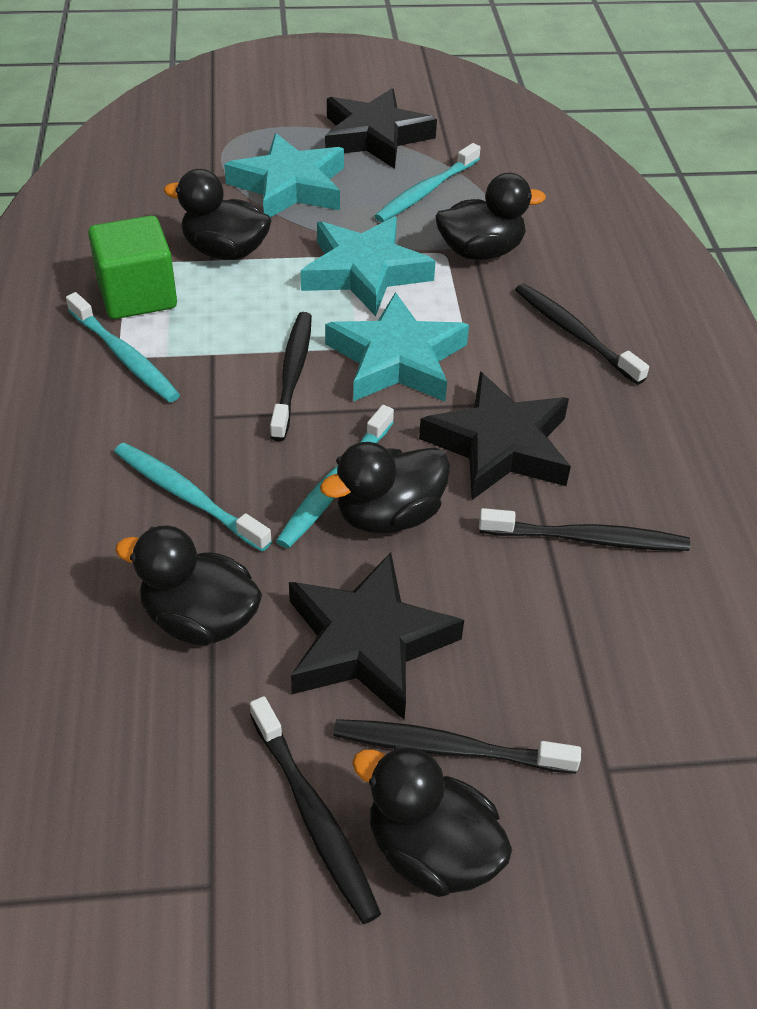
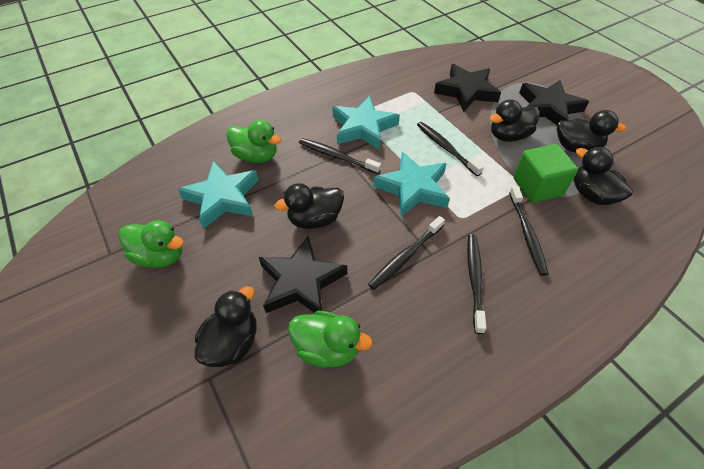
green duck: 0 -> 3
turquoise toothbrush: 4 -> 0

